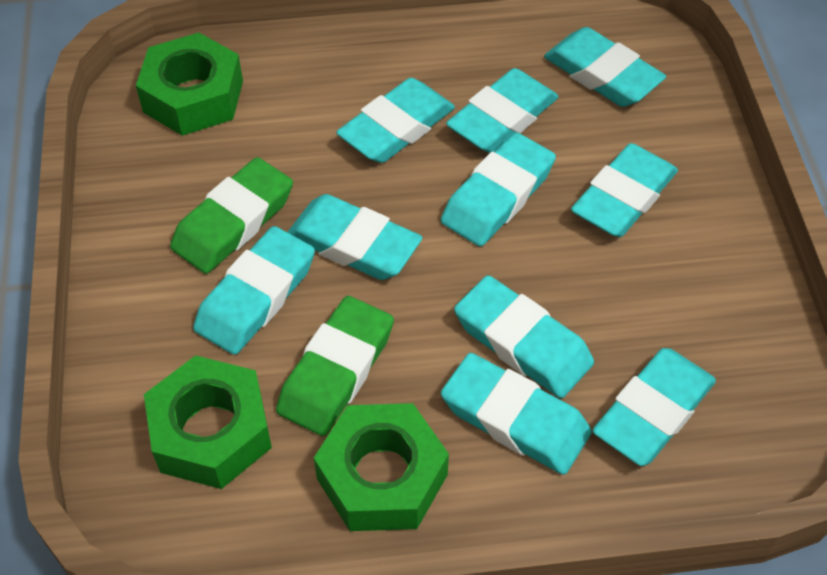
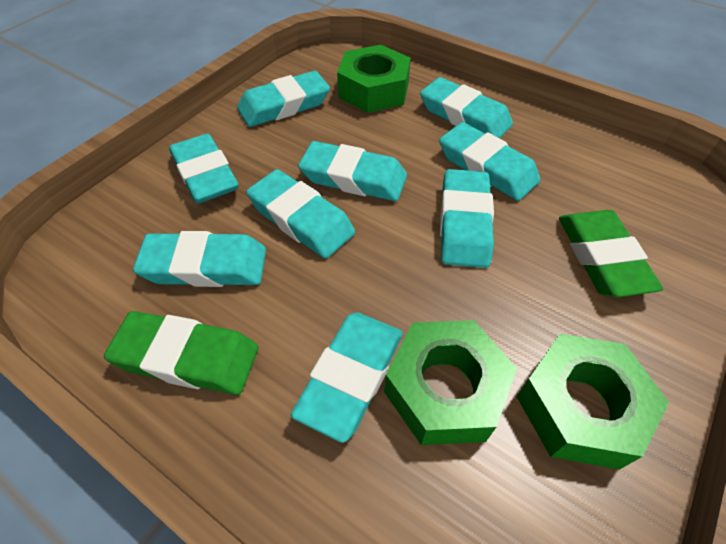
turquoise eraser: 10 -> 9

